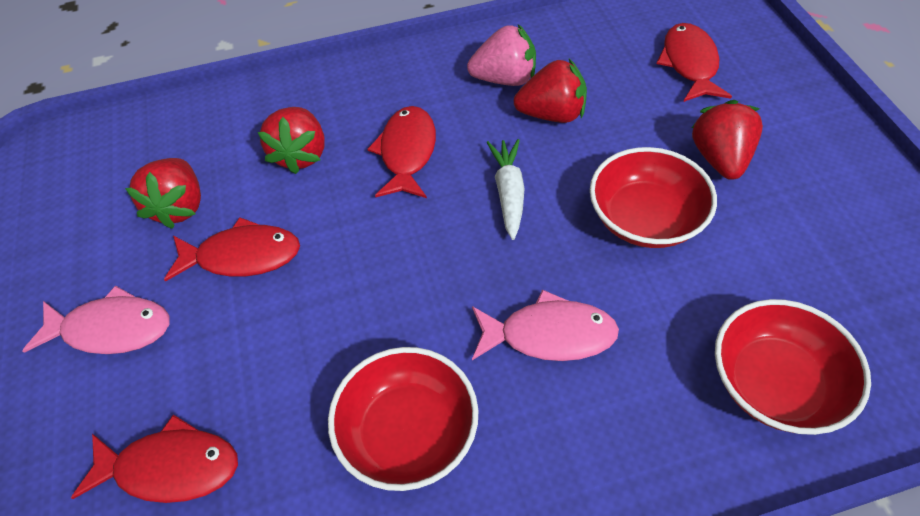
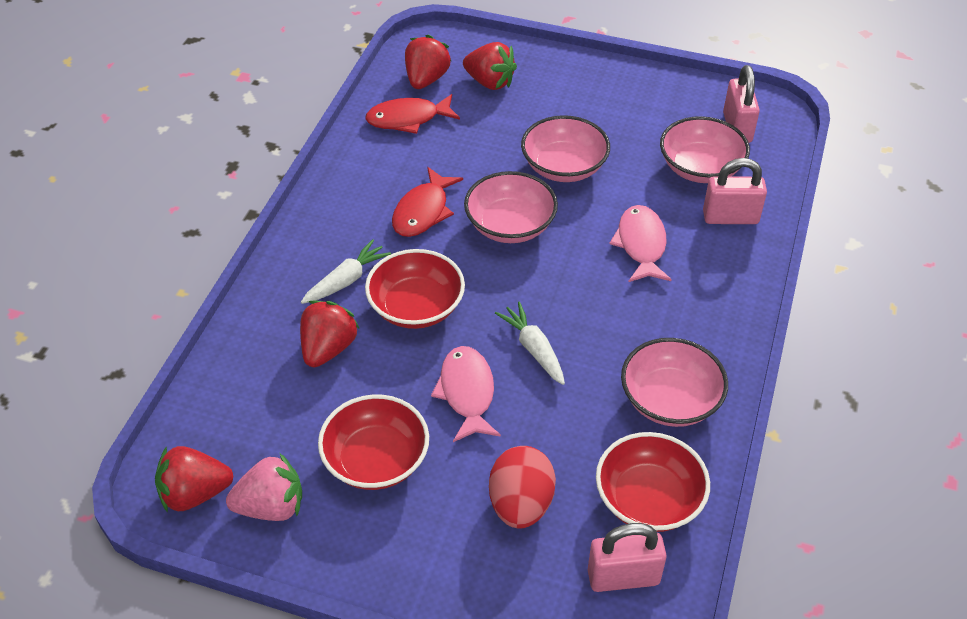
pink bowl: 0 -> 4
pink padlock: 0 -> 3
red egg: 0 -> 1
red fish: 4 -> 2
white carrot: 1 -> 2

